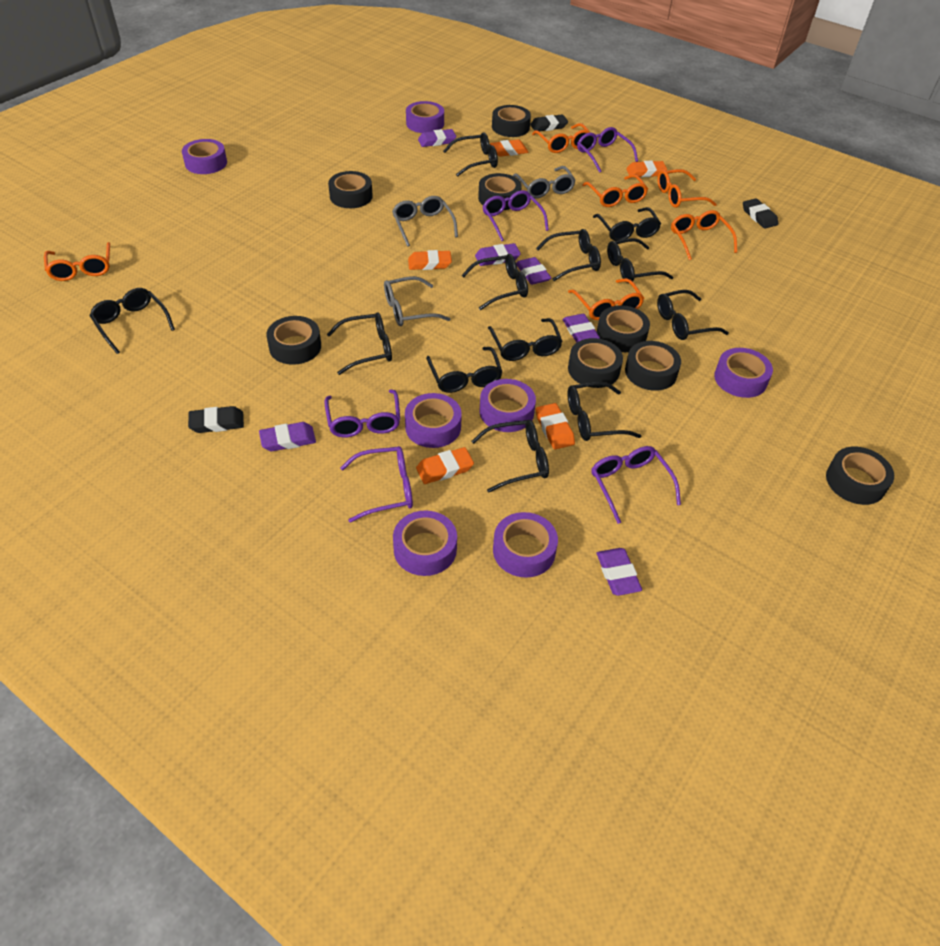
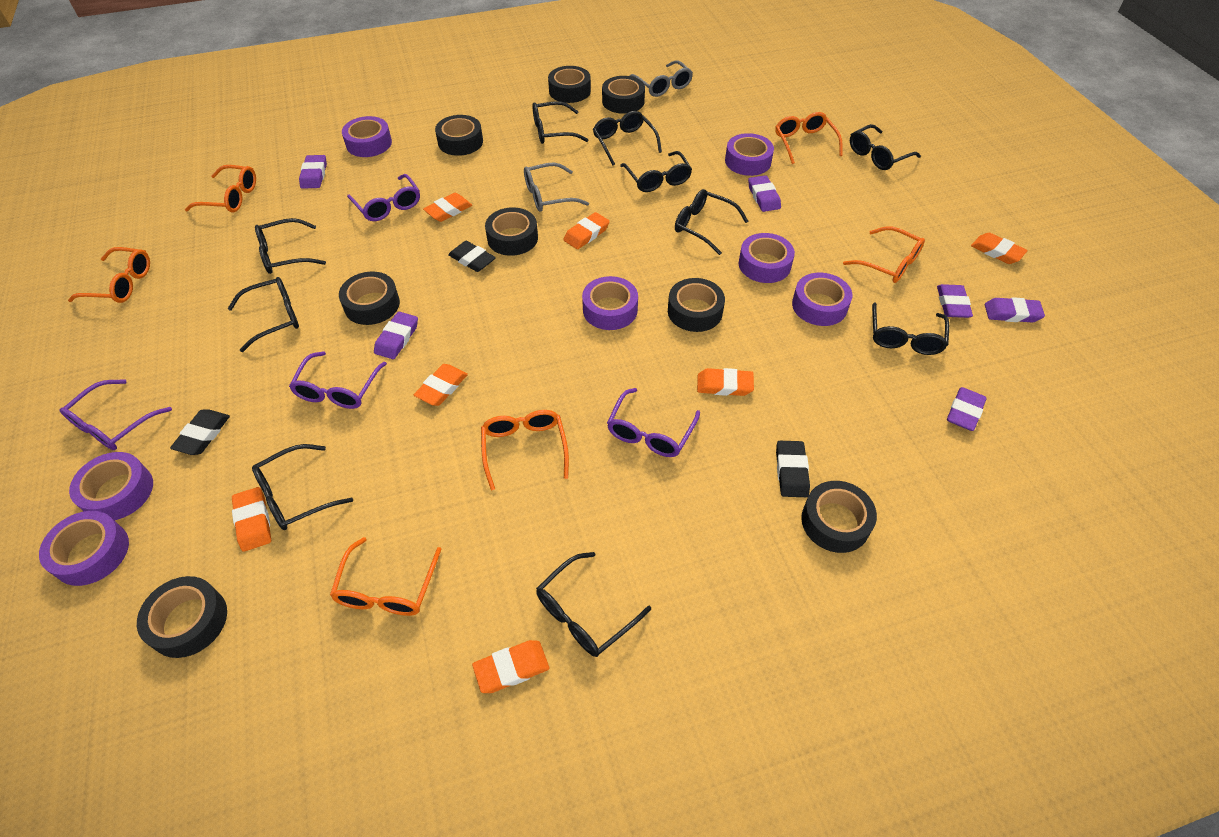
black glasses: 12 -> 10
grey glasses: 3 -> 2
orange eraser: 5 -> 7
purple glasses: 5 -> 4

